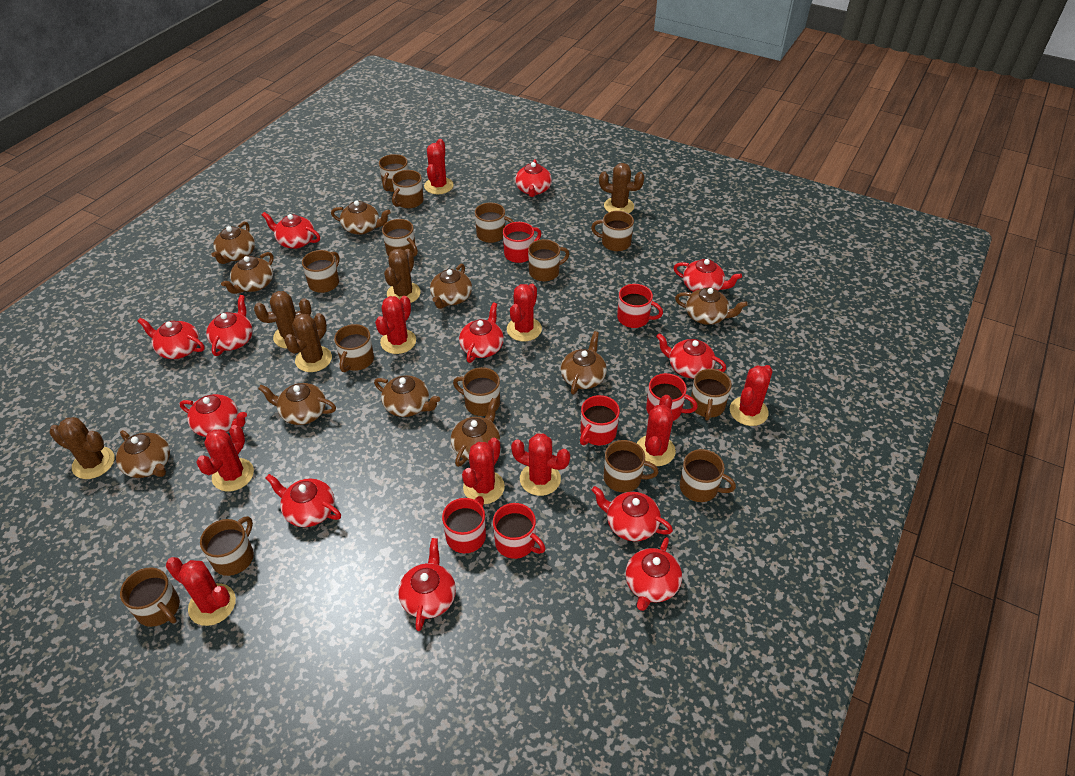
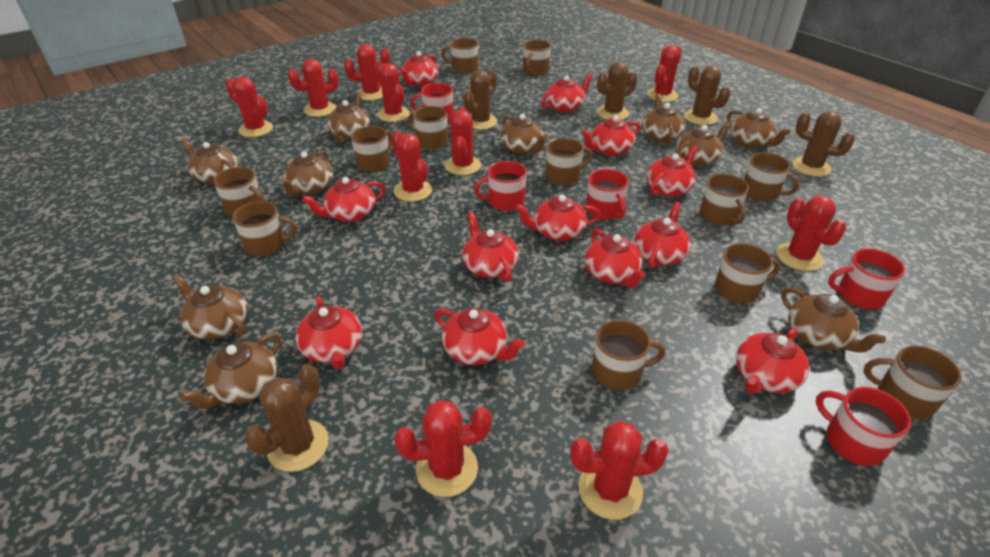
brown mug: 14 -> 12
red cactus: 9 -> 10
red mug: 6 -> 5

